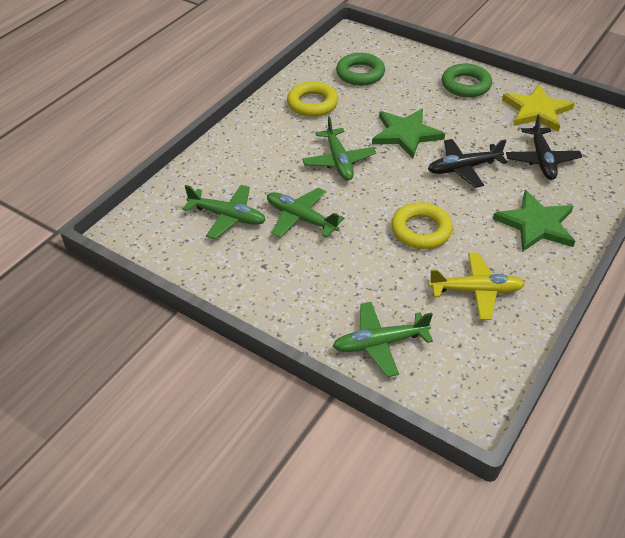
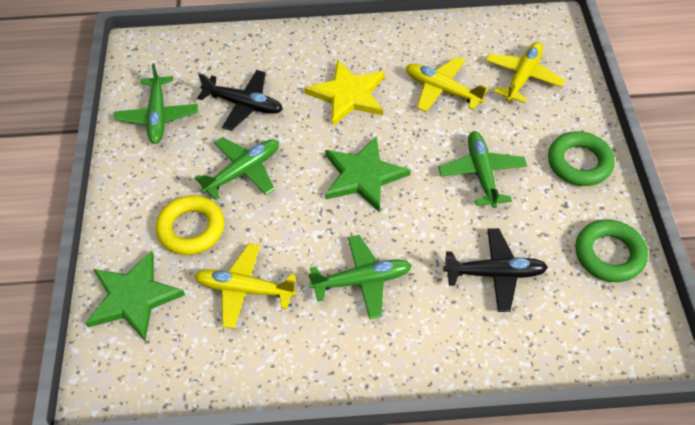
yellow plane: 1 -> 3
yellow ring: 2 -> 1

